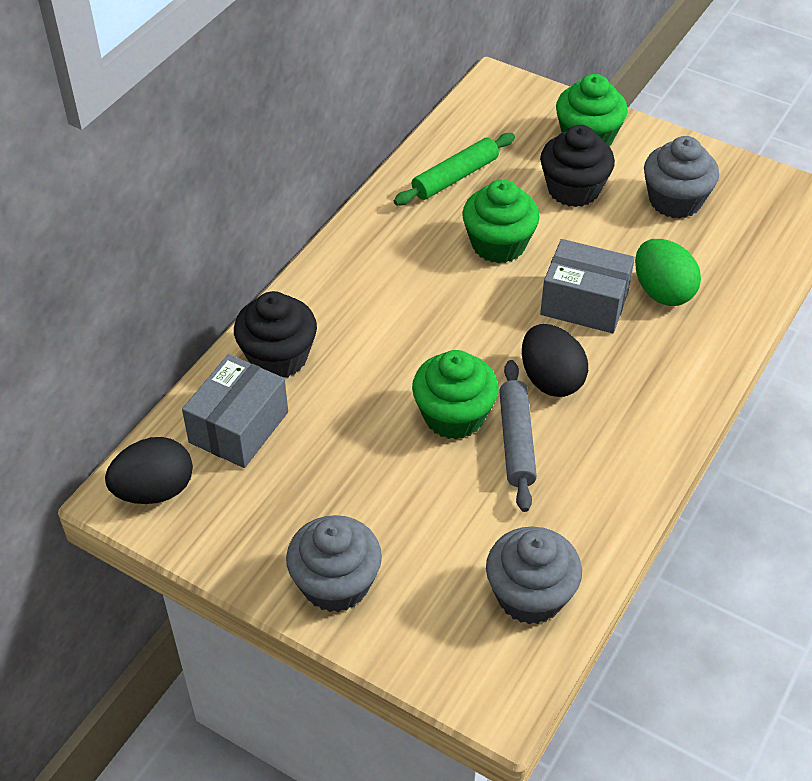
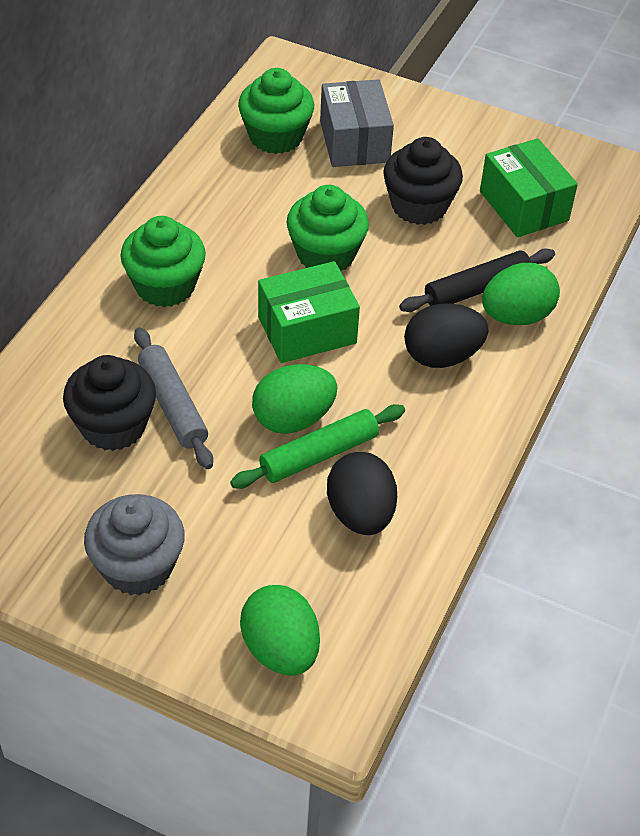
black rolling pin: 0 -> 1
green box: 0 -> 2
green egg: 1 -> 3
grey box: 2 -> 1
grey cupcake: 3 -> 1

